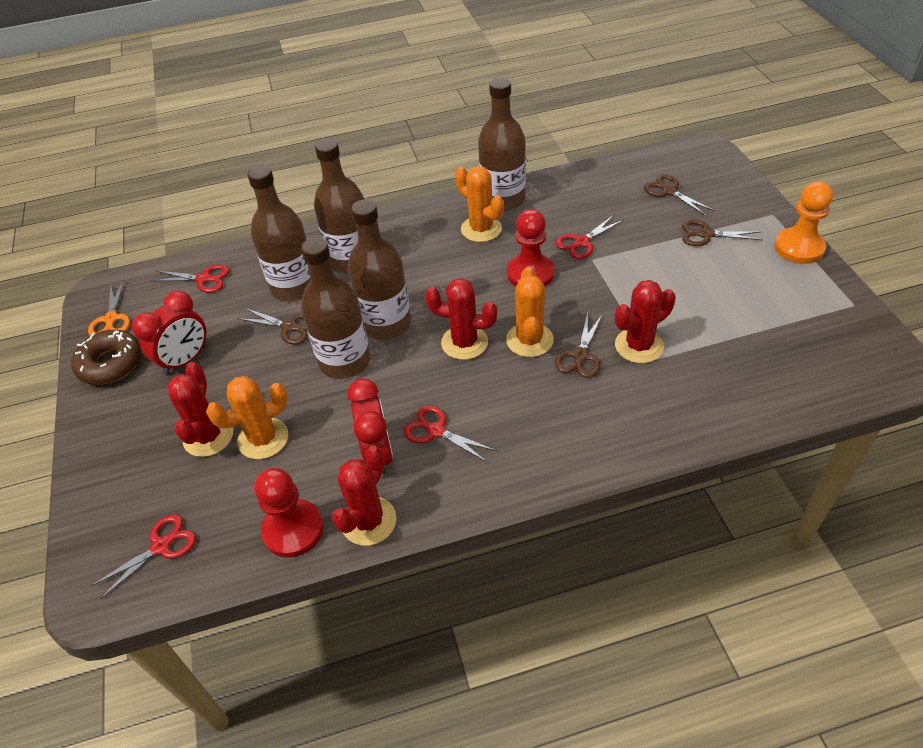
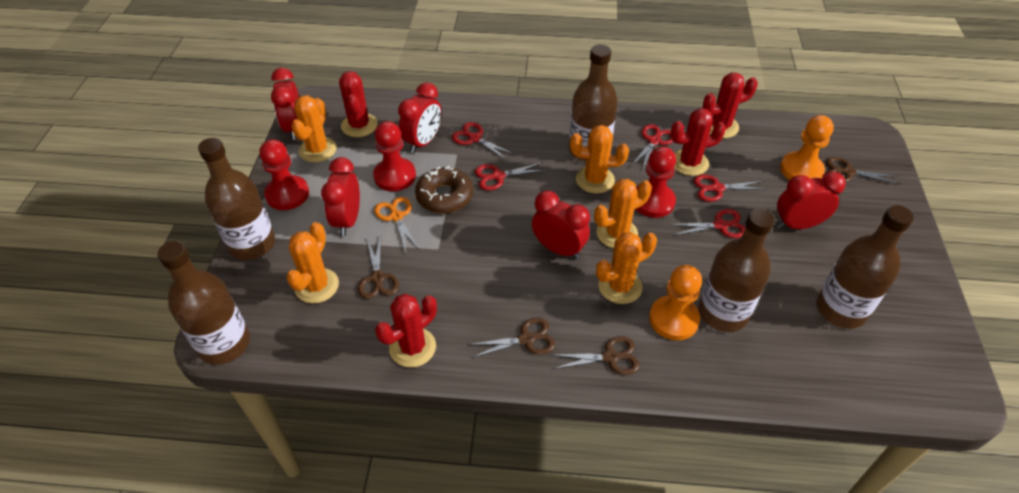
orange cactus: 3 -> 5
orange pawn: 1 -> 2
red clock: 2 -> 5
red pawn: 2 -> 3
red scissors: 4 -> 5

